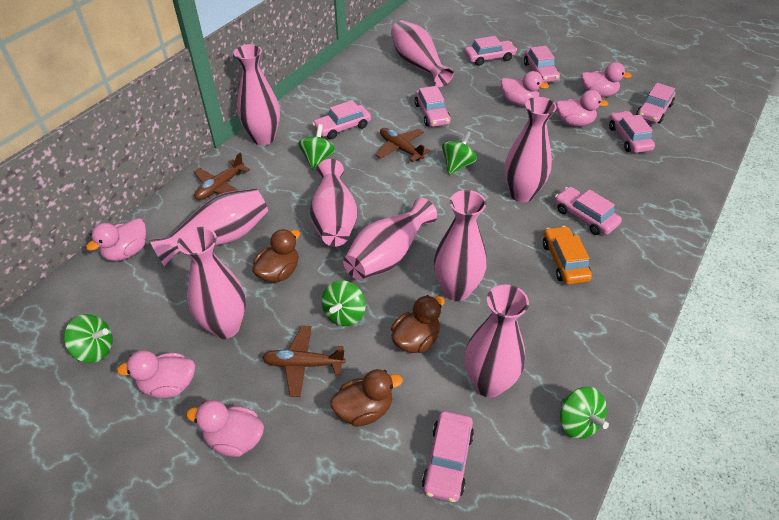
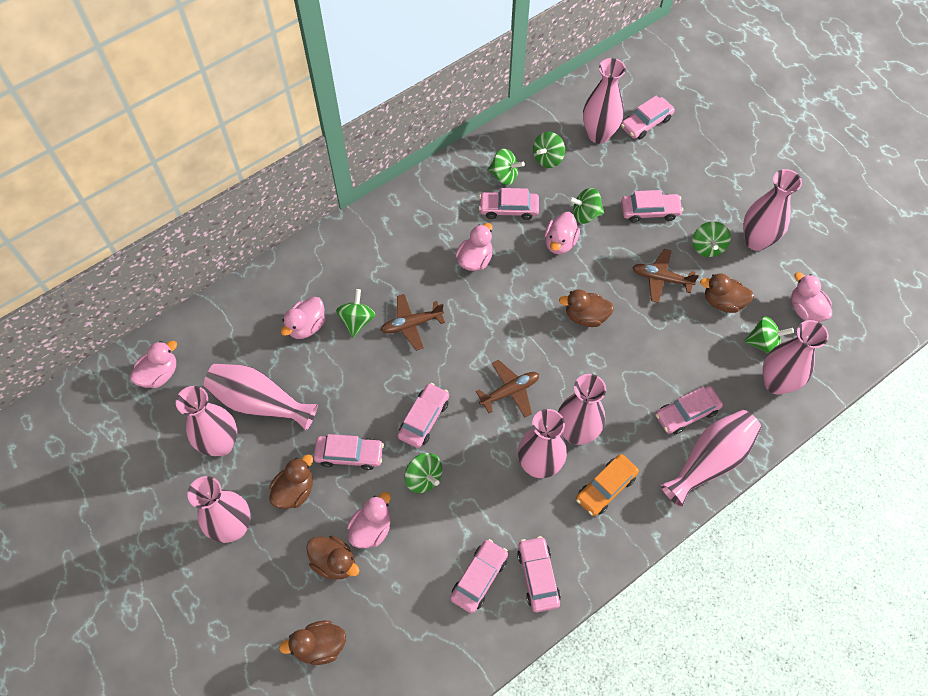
brown duck: 3 -> 5
green spinning top: 5 -> 7

